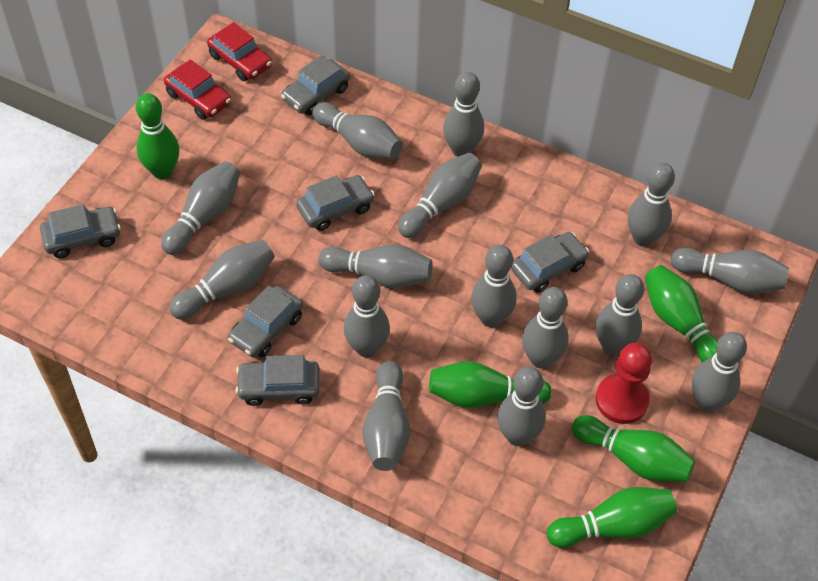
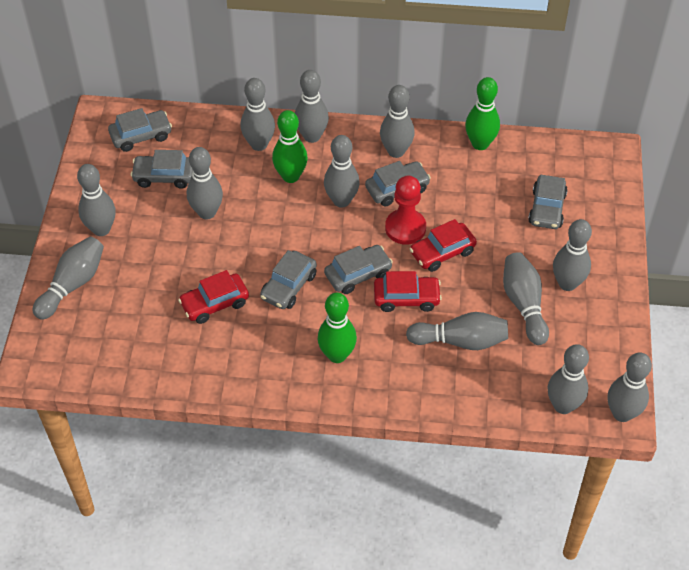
green bowling pin: 5 -> 3
grey bowling pin: 15 -> 12
red car: 2 -> 3

